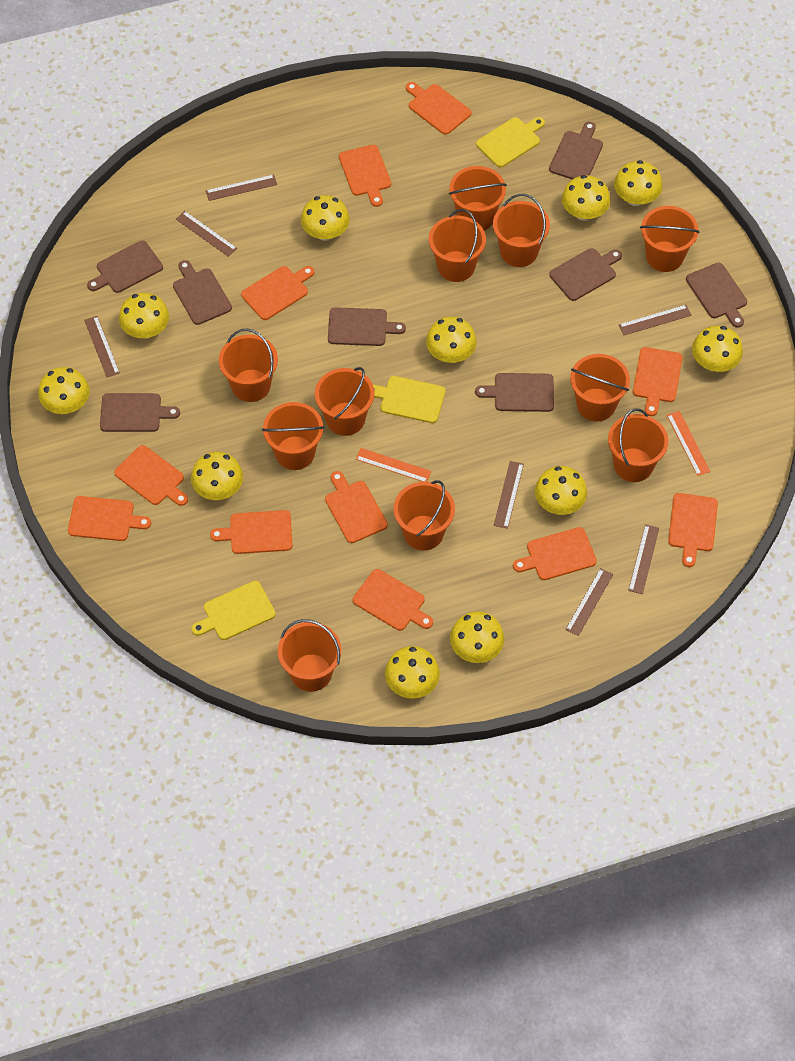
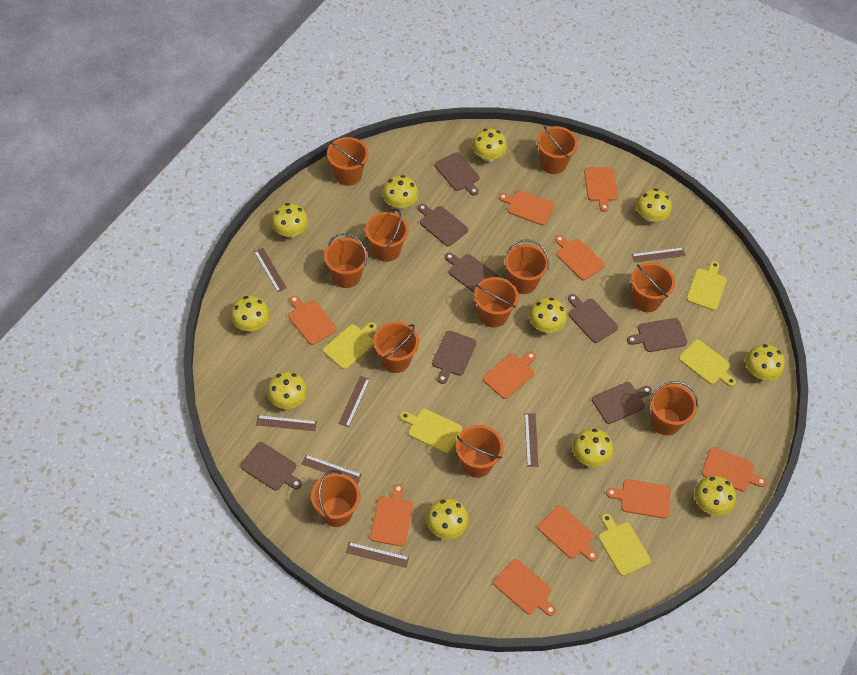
orange cutting board: 11 -> 10
orange ruler: 2 -> 0
yellow cutting board: 3 -> 5

